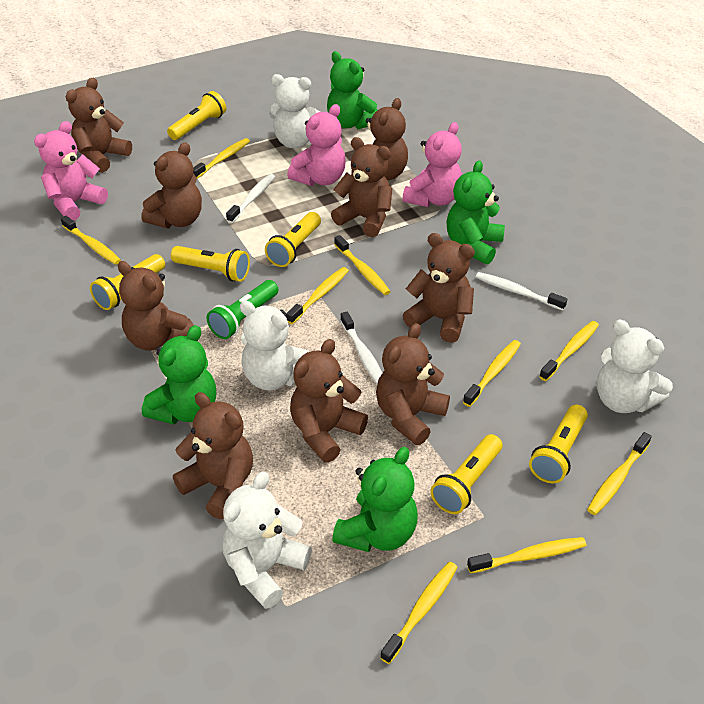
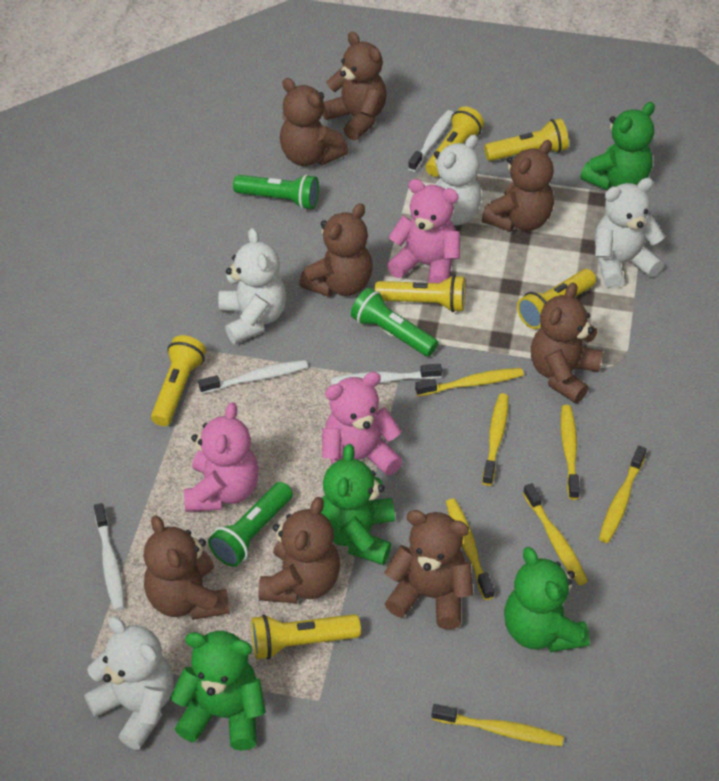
brown teddy bear: 9 -> 8
green flashlight: 1 -> 3
white toothbrush: 3 -> 4
yellow toothbrush: 9 -> 7

